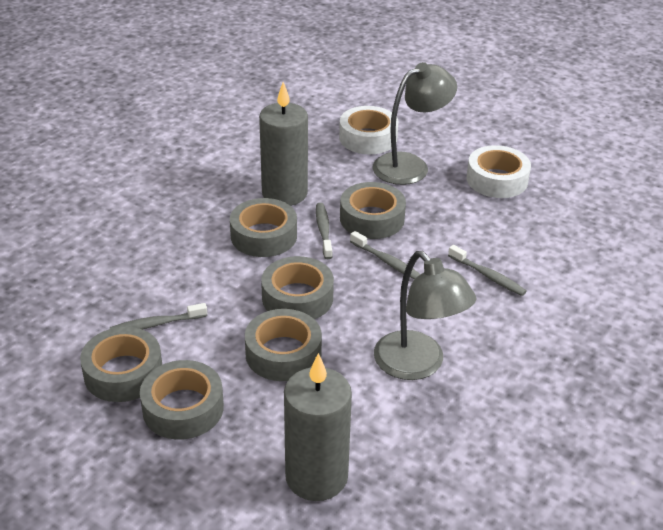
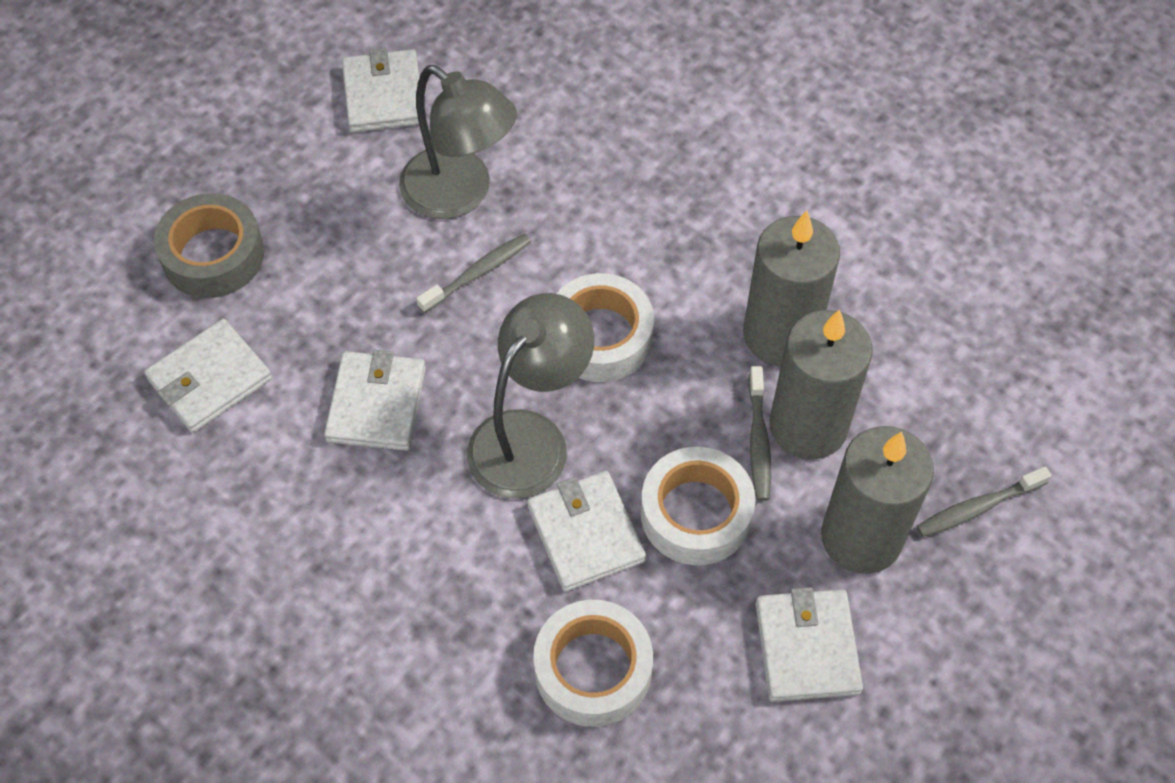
grey candle: 2 -> 3
grey tape: 6 -> 1
grey toothbrush: 4 -> 3
white tape: 2 -> 3
white wallet: 0 -> 5

